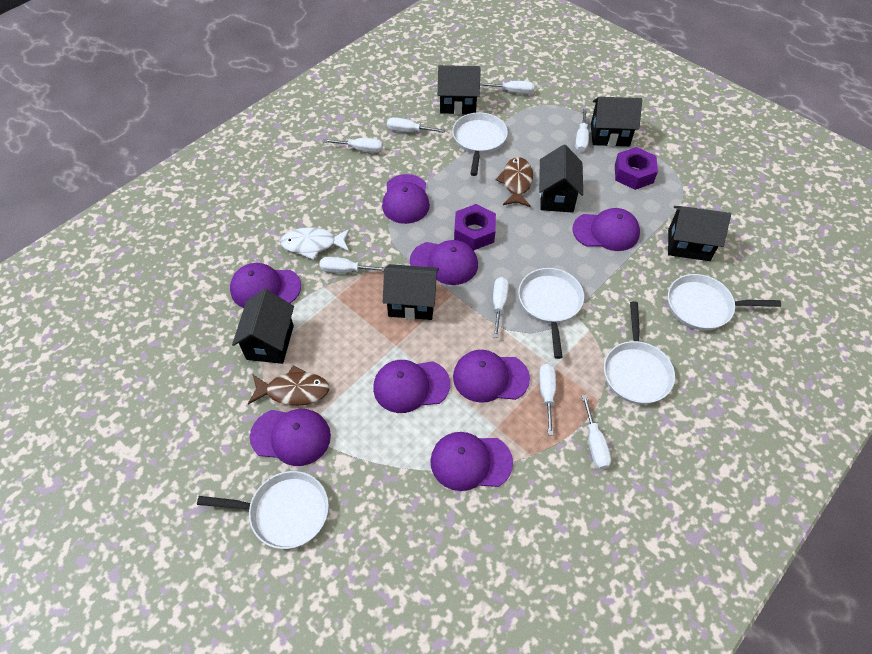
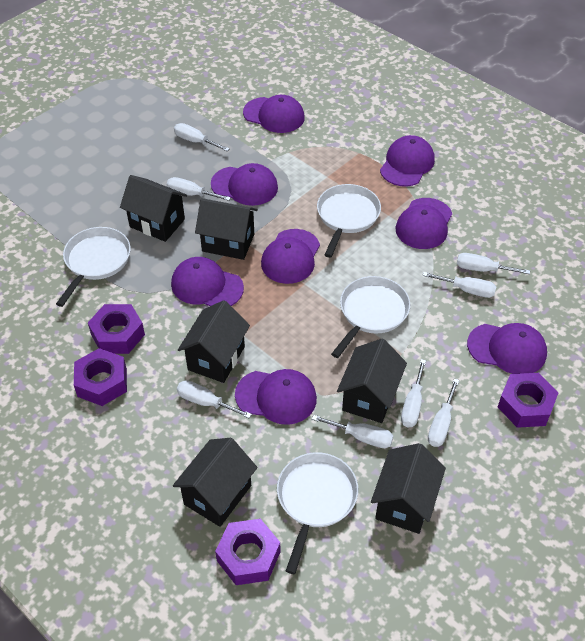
brown fish: 2 -> 0
purple nut: 2 -> 4
white fish: 1 -> 0
white pan: 5 -> 4

